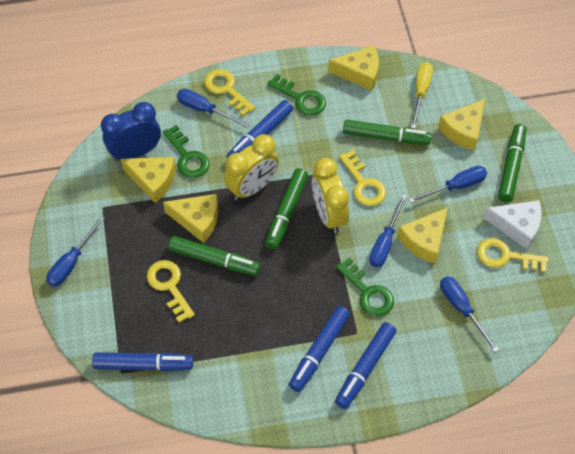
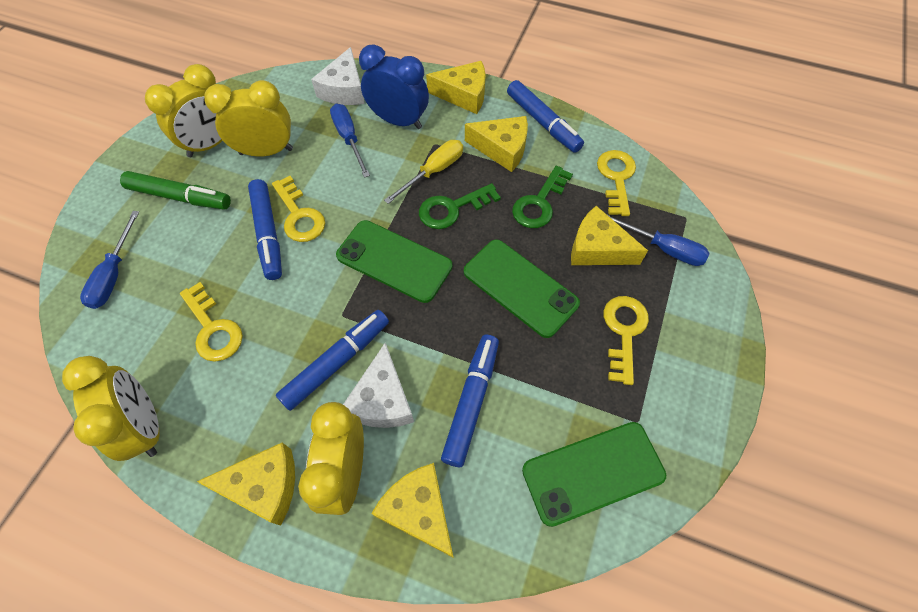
blue screwdriver: 5 -> 3
green key: 3 -> 2
green marker: 4 -> 1
green phone: 0 -> 3
white cheese: 1 -> 2
yellow clock: 2 -> 4

